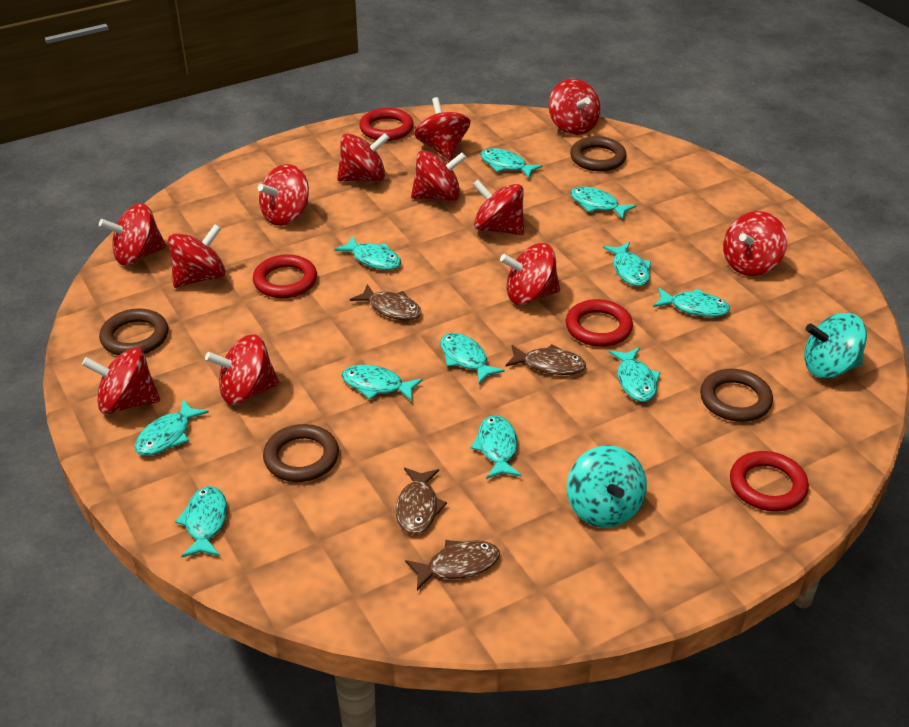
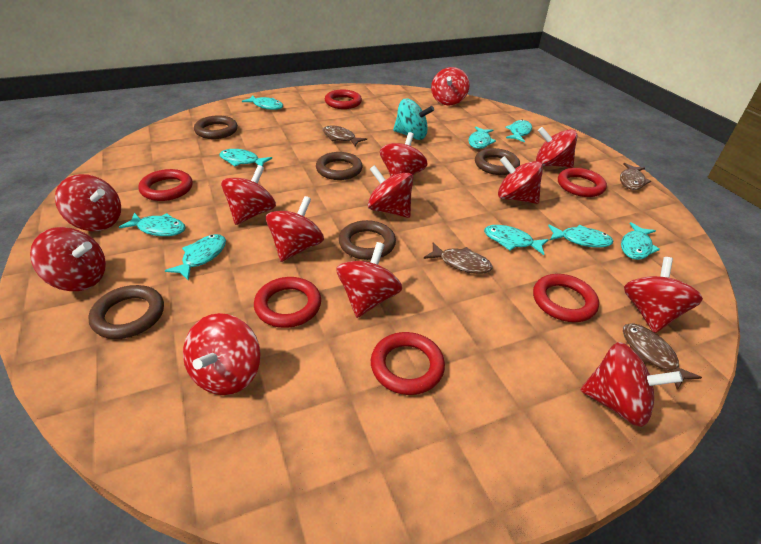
brown ring: 4 -> 5
red ring: 4 -> 6
red spinning top: 12 -> 13
turquoise fish: 11 -> 9
turquoise spinning top: 2 -> 1

